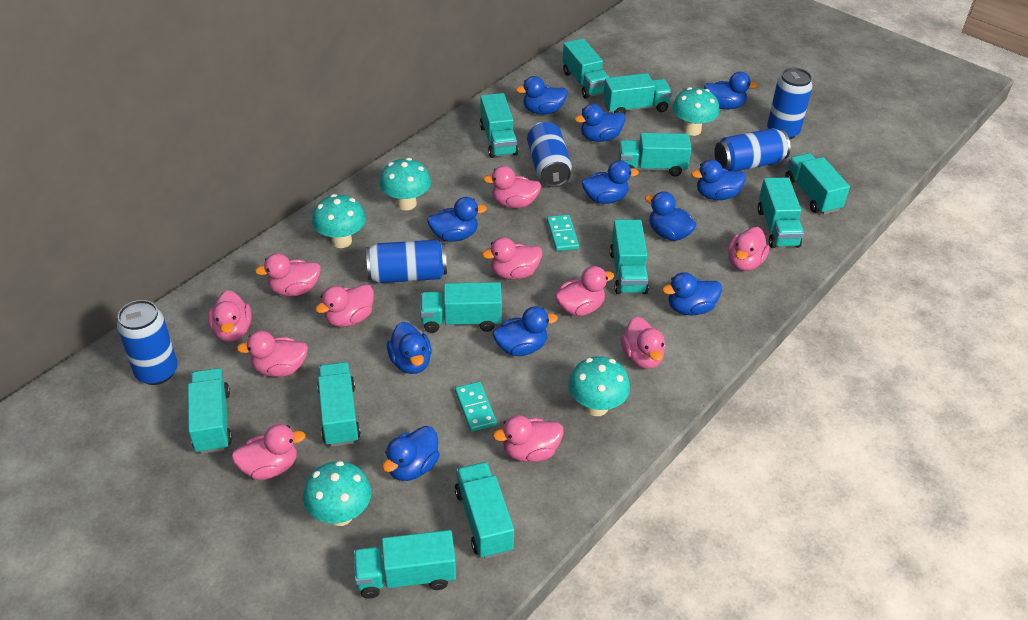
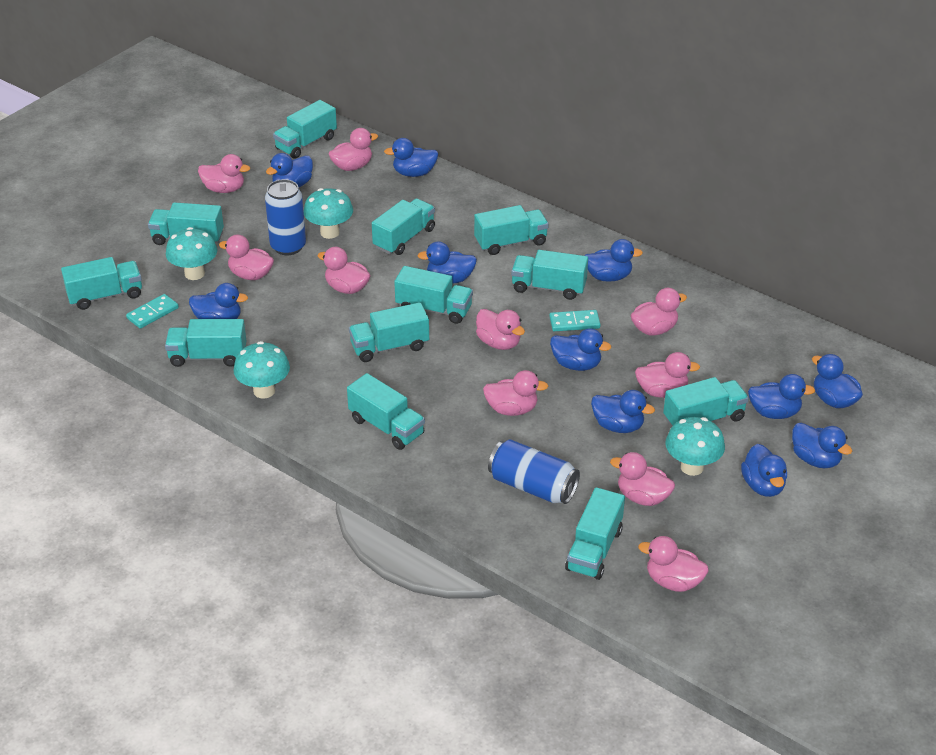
blue can: 5 -> 2
pink duck: 11 -> 10
turquoise mushroom: 5 -> 4

